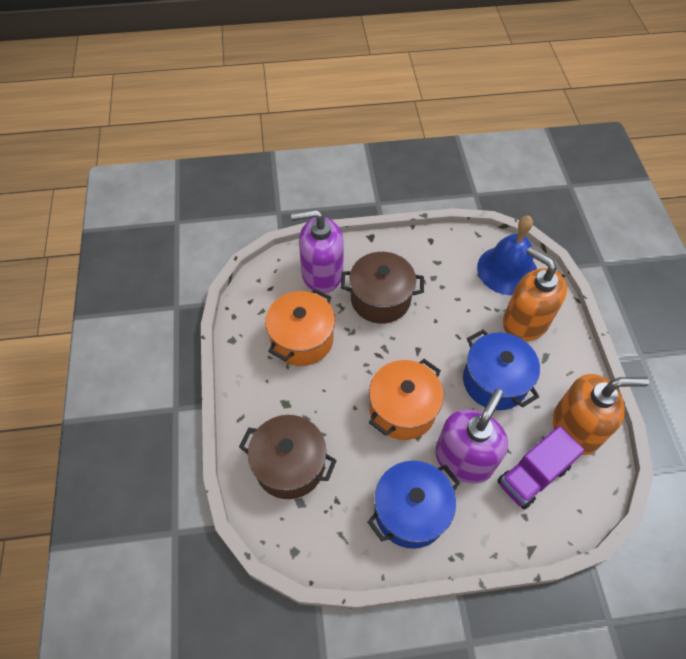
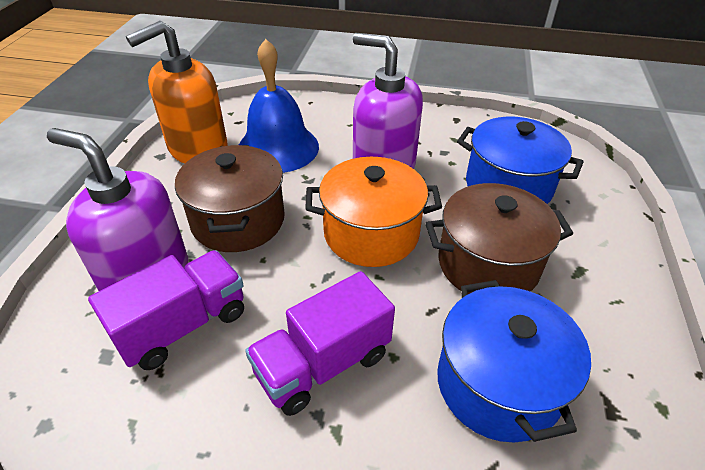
orange pot: 2 -> 1
orange soap dispenser: 2 -> 1
purple truck: 1 -> 2

